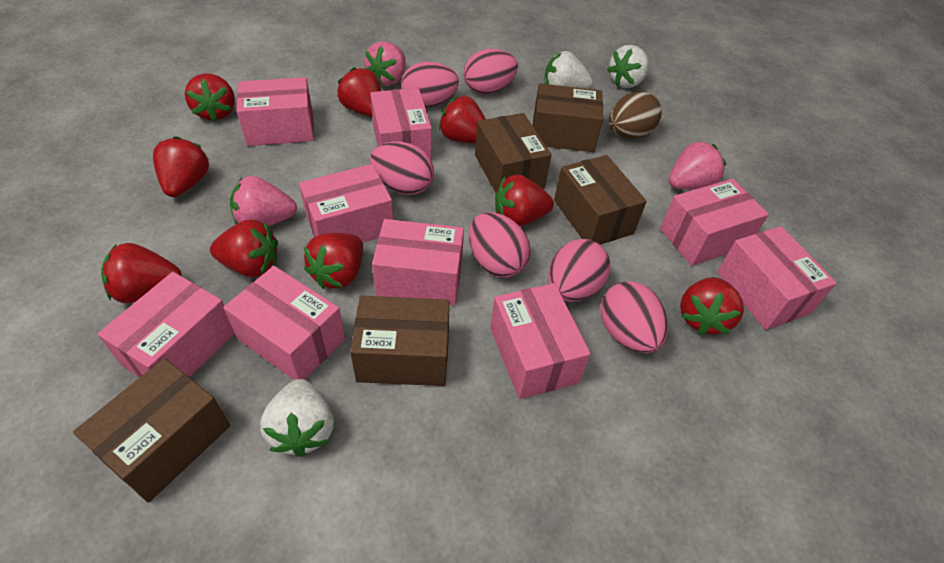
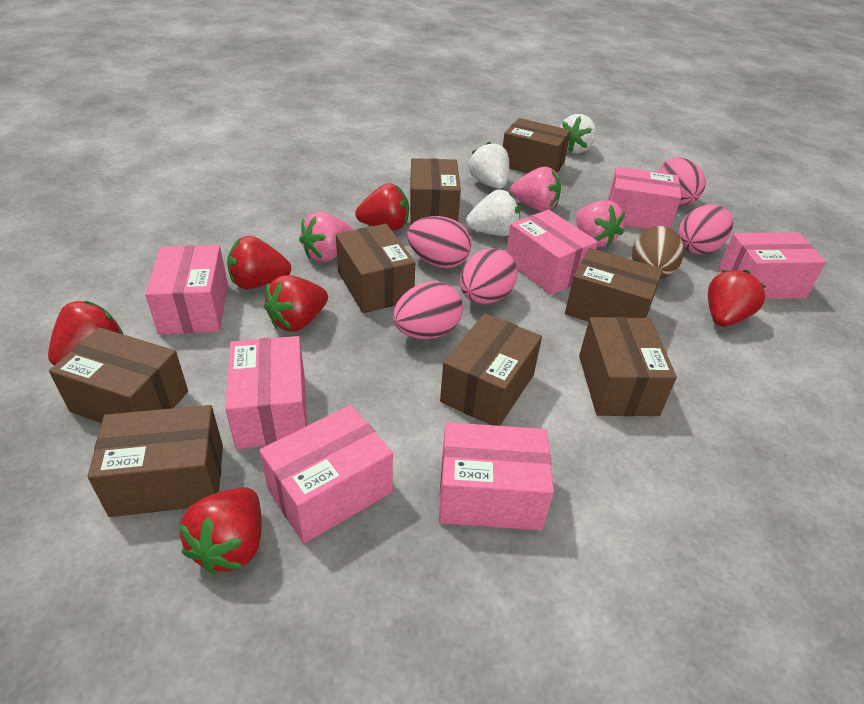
brown box: 5 -> 8
pink box: 9 -> 7
pink egg: 6 -> 5
red strawberry: 9 -> 6

